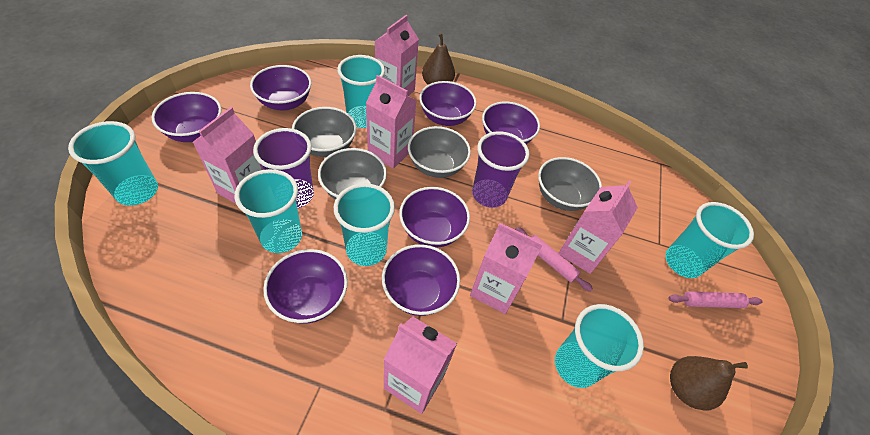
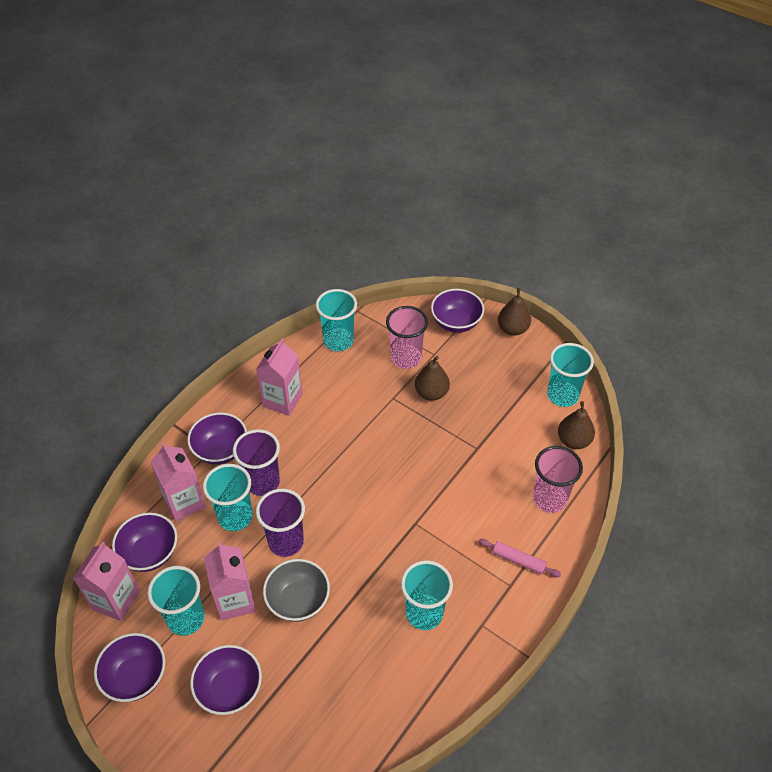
brown pear: 2 -> 3
grey bowl: 4 -> 1
pink carton: 6 -> 4
pink cup: 0 -> 2
pink rolling pin: 2 -> 1
purple bowl: 7 -> 5
turquoise cup: 6 -> 5

